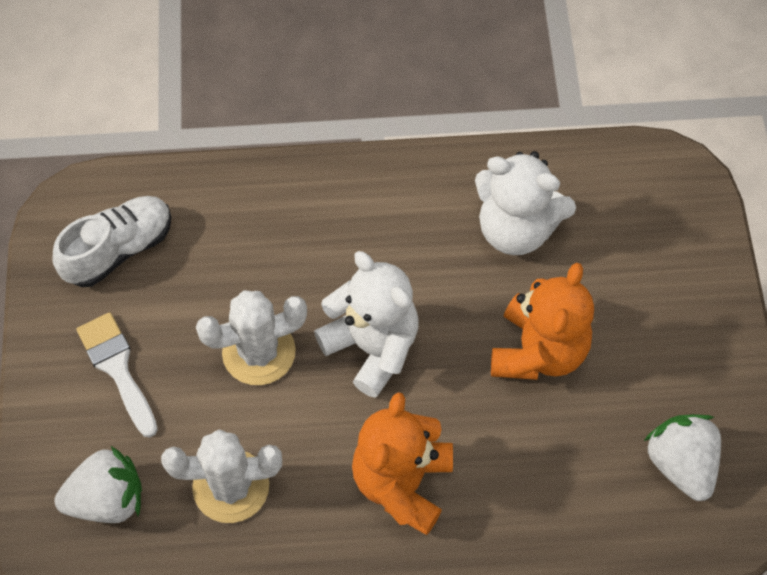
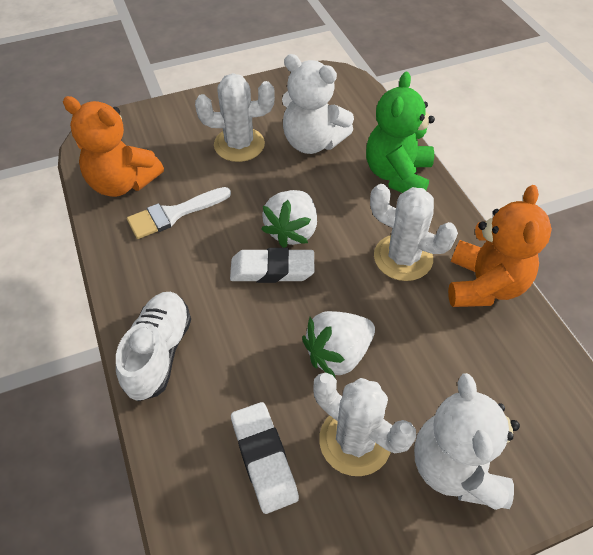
green teddy bear: 0 -> 1
white cactus: 2 -> 3
white eraser: 0 -> 2

